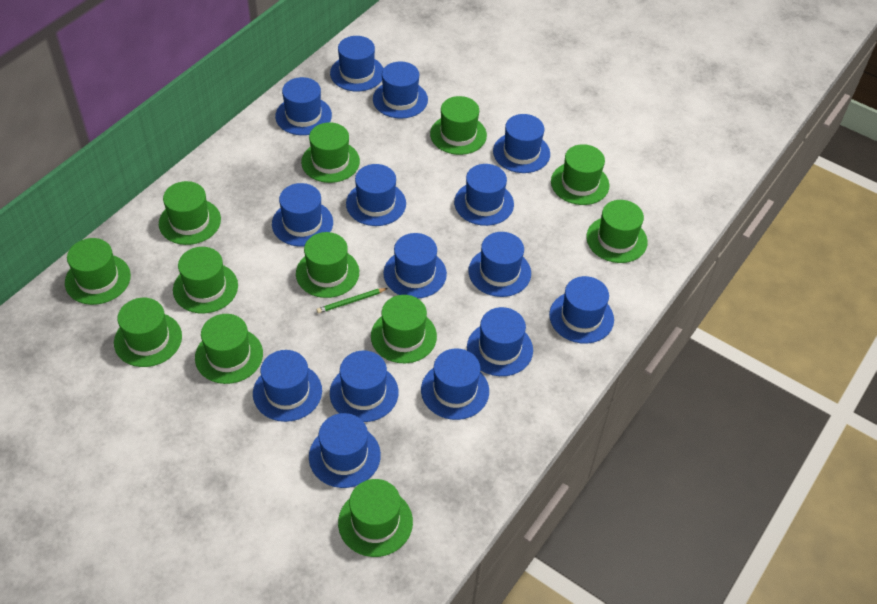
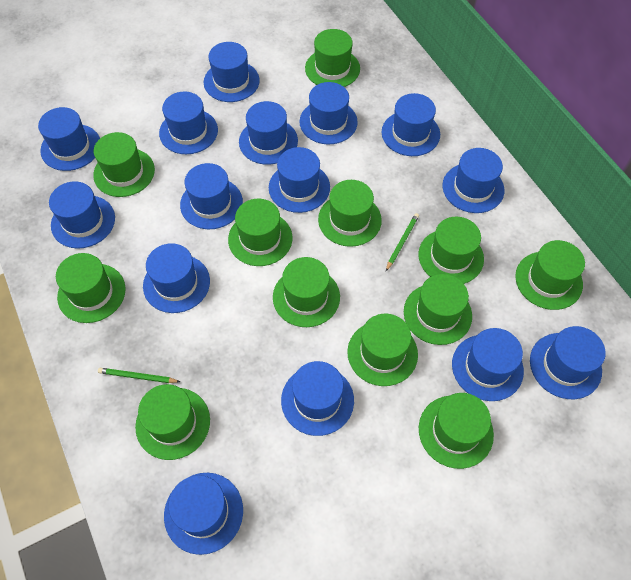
green pencil: 1 -> 2

